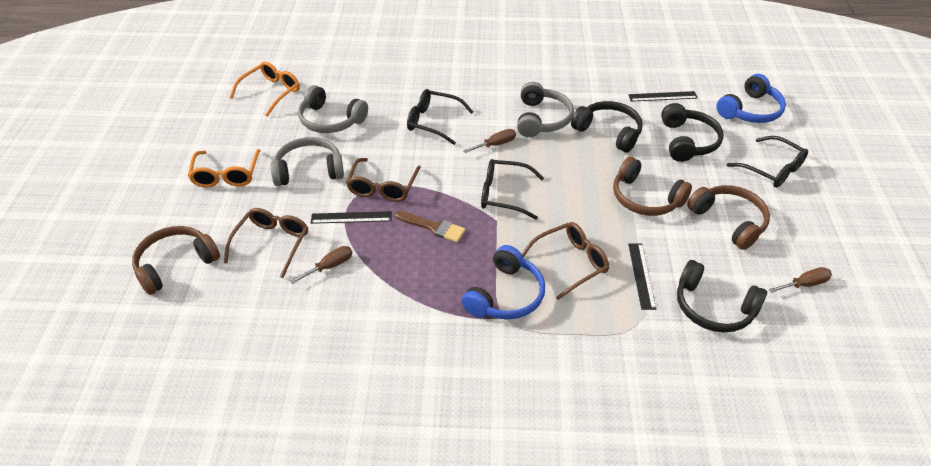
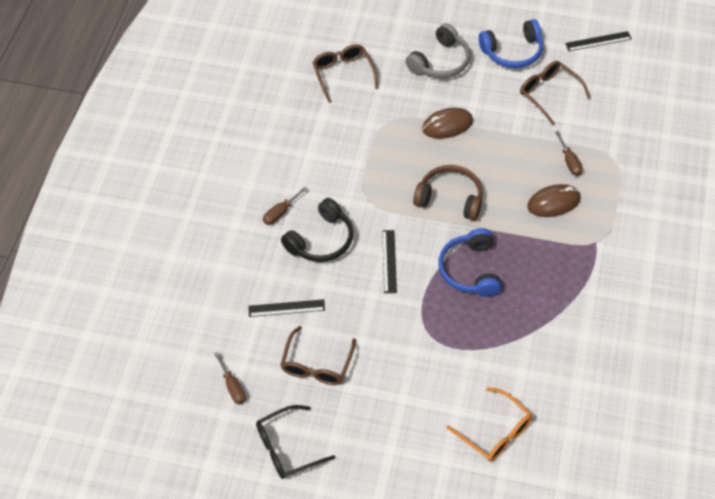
black glasses: 3 -> 1
black headphones: 3 -> 1
brown brush: 1 -> 0
brown headphones: 3 -> 1
brown mouse: 0 -> 2
grey headphones: 3 -> 1
orange glasses: 2 -> 1

